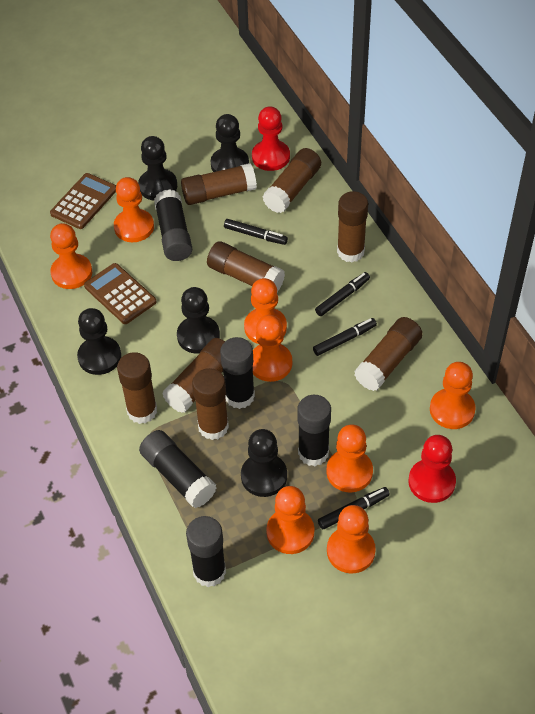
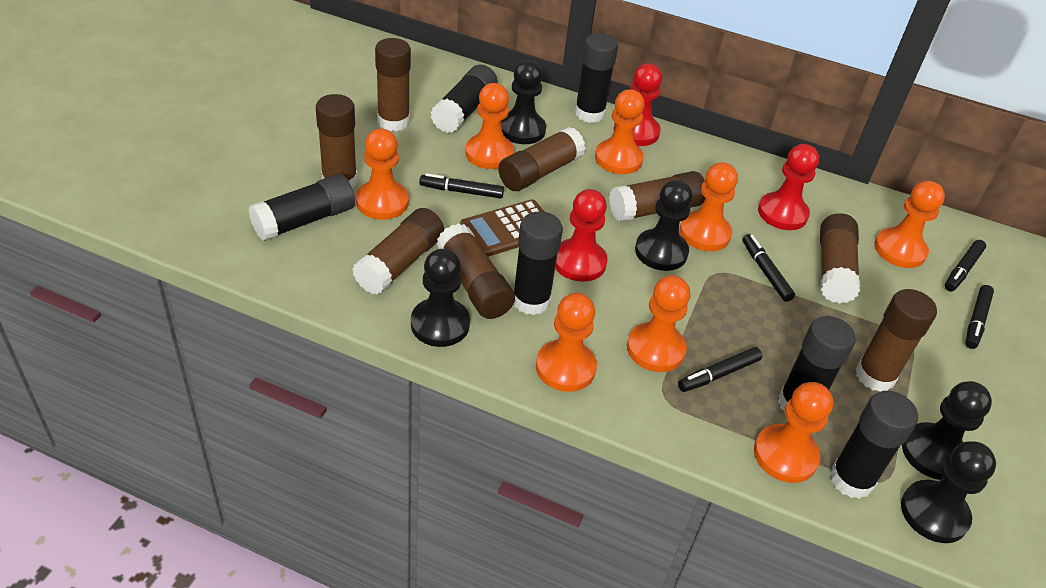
black glue stick: 5 -> 6
black marker: 4 -> 5
brown calculator: 2 -> 1
red pawn: 2 -> 3

